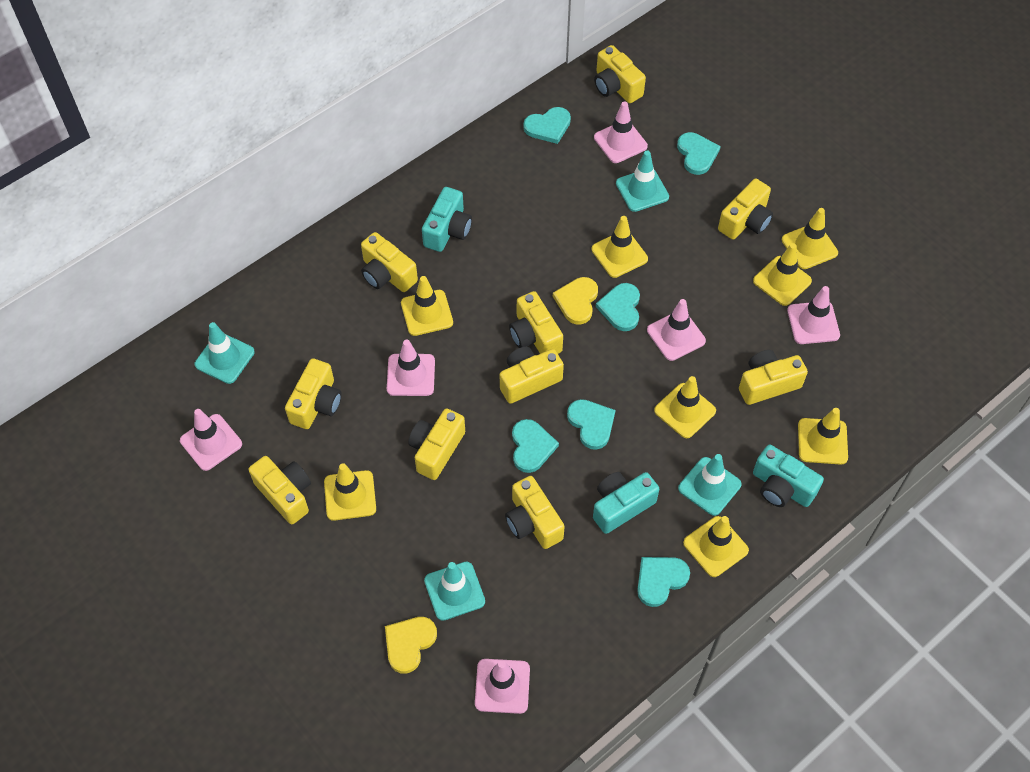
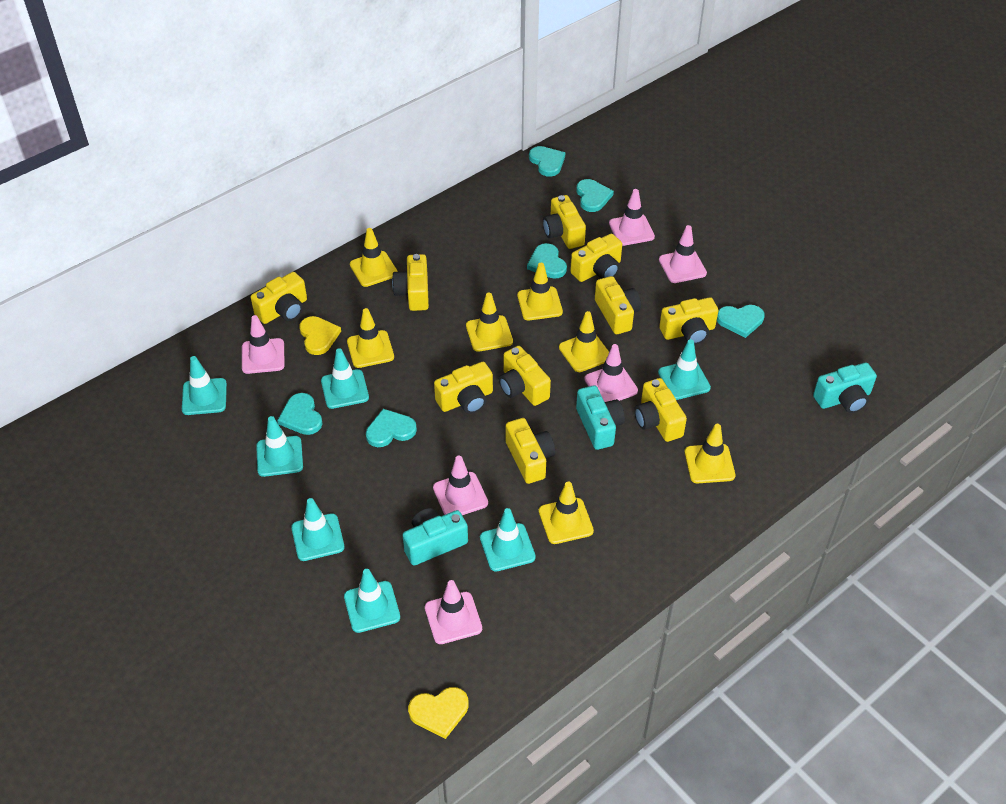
turquoise traffic cone: 4 -> 7
yellow traffic cone: 8 -> 7

